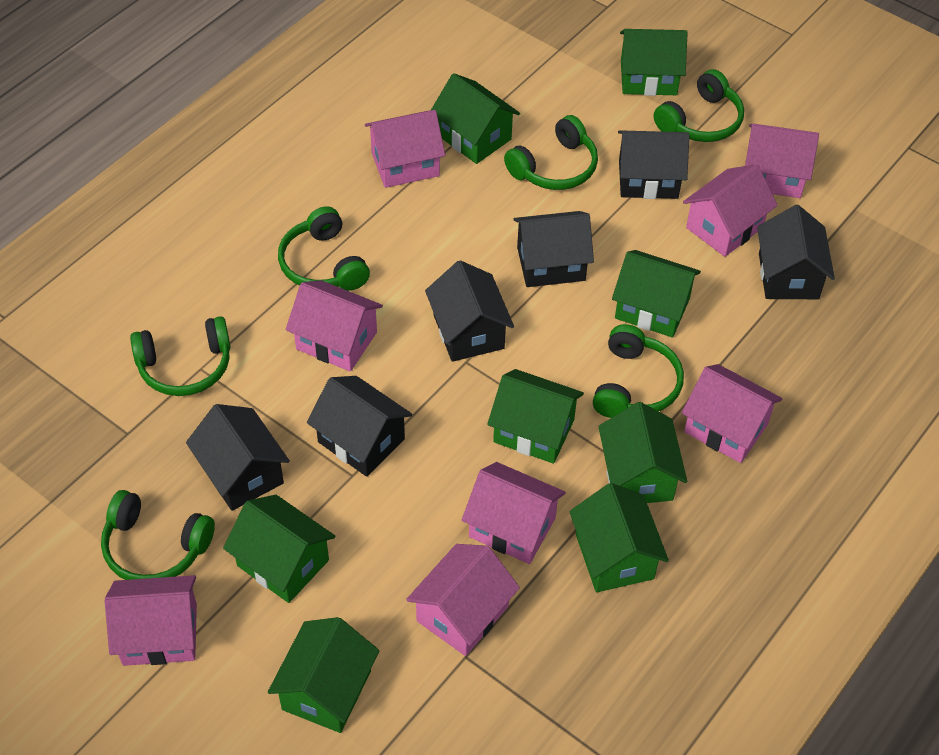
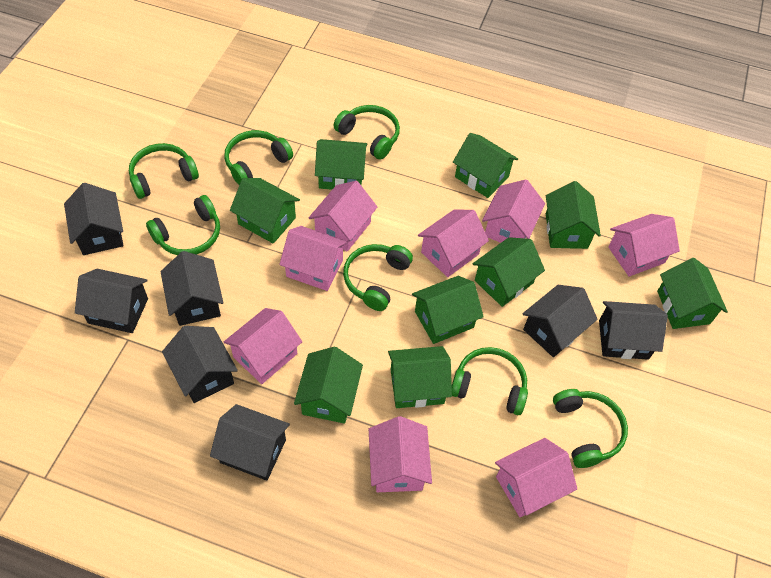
black house: 6 -> 7
green headphones: 6 -> 7
green house: 8 -> 9

